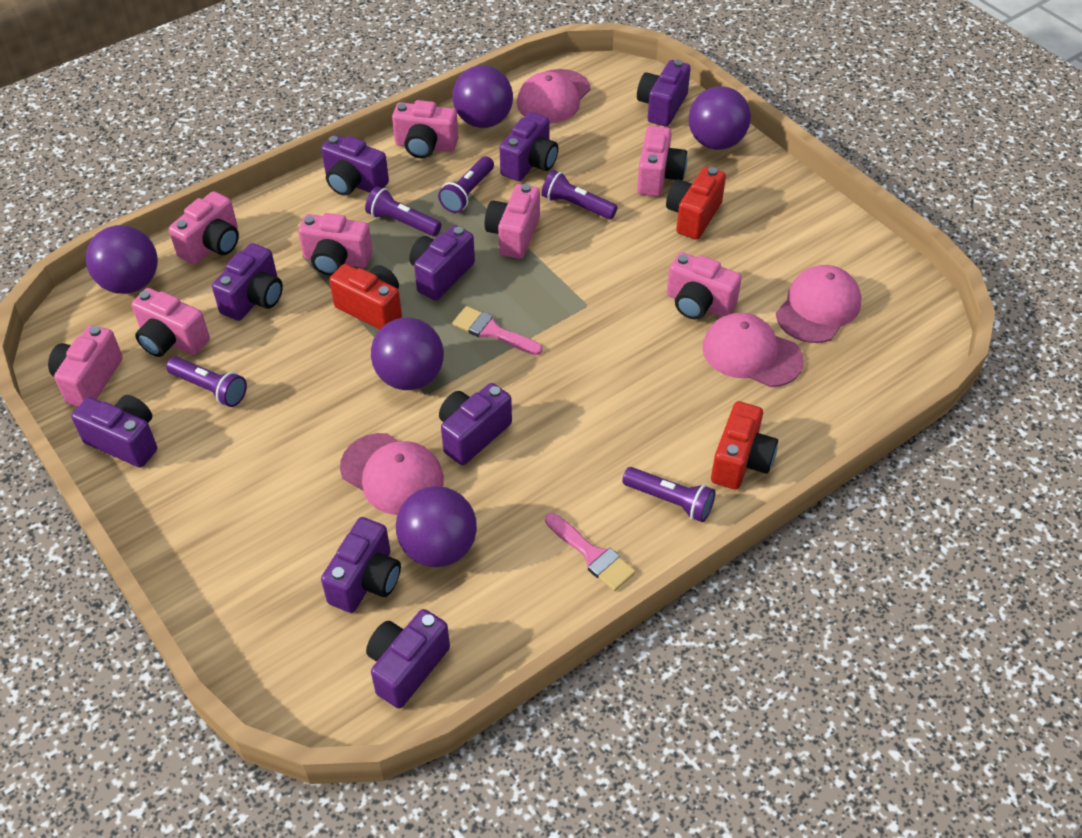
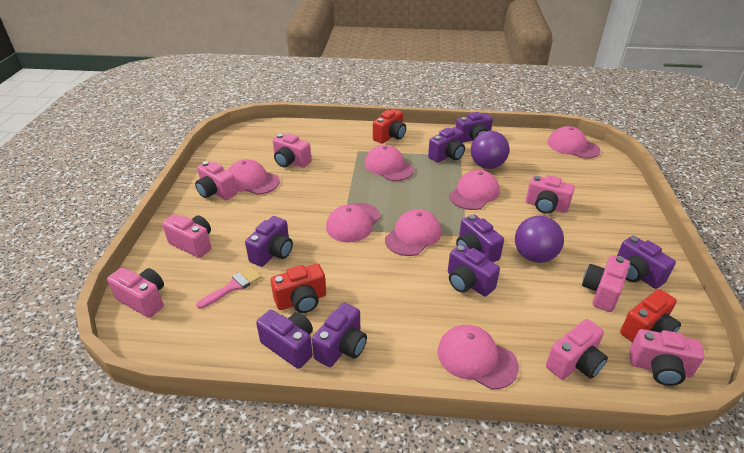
pink brush: 2 -> 1
pink cap: 4 -> 7
purple ball: 5 -> 2
purple camera: 9 -> 8
purple flashlight: 5 -> 0

